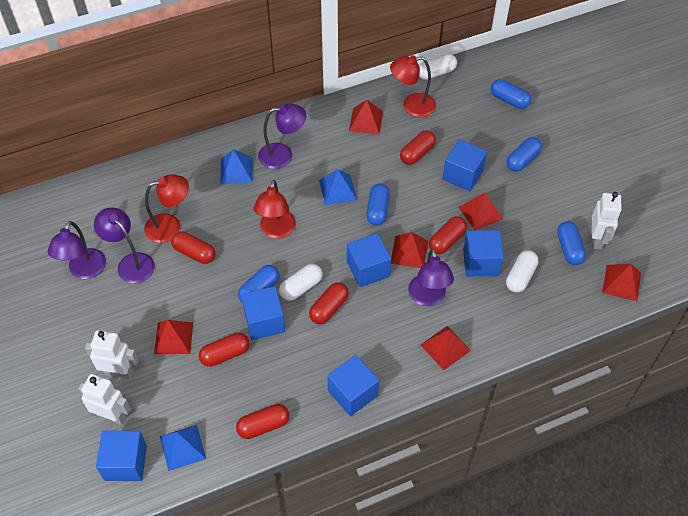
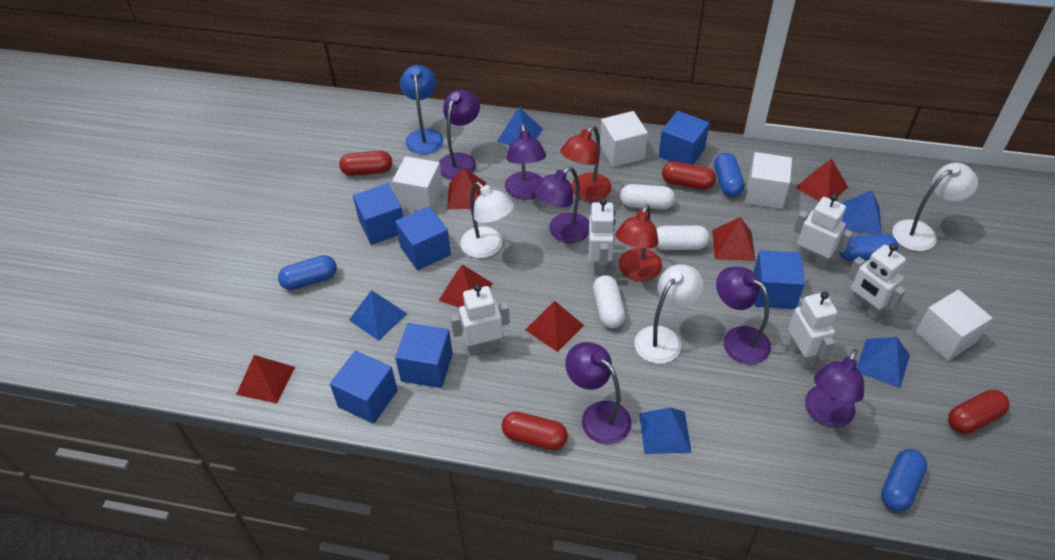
blue capsule: 5 -> 4
blue lamp: 0 -> 1
blue pyramid: 3 -> 5
purple lamp: 4 -> 6
red capsule: 6 -> 4
red lamp: 3 -> 2
white cube: 0 -> 4
white lamp: 0 -> 3
white robot: 3 -> 5

